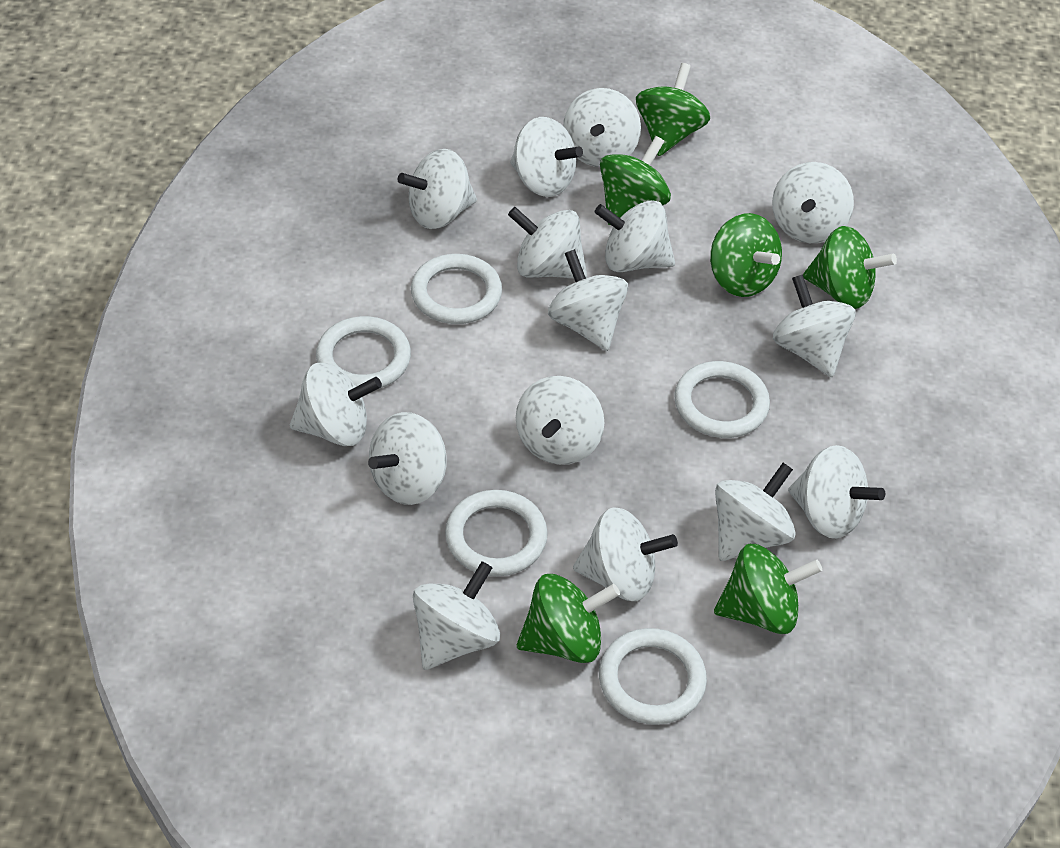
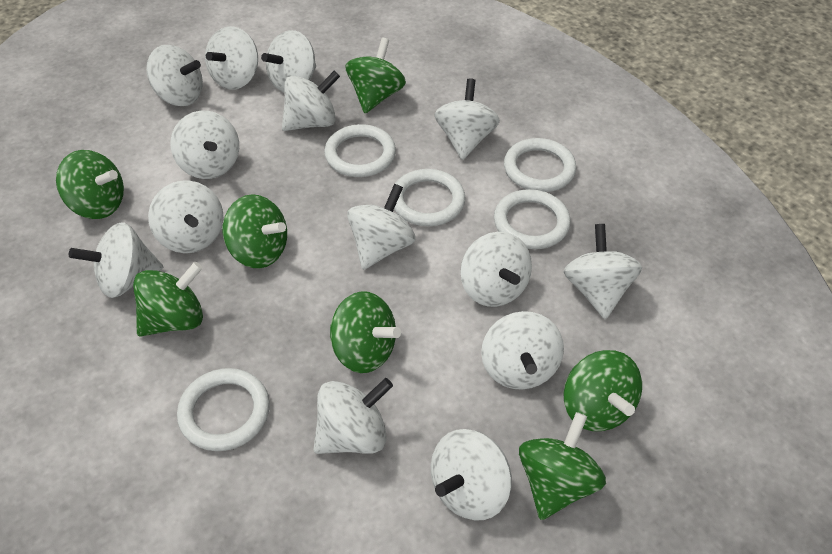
green spinning top: 6 -> 7
white spinning top: 15 -> 14

